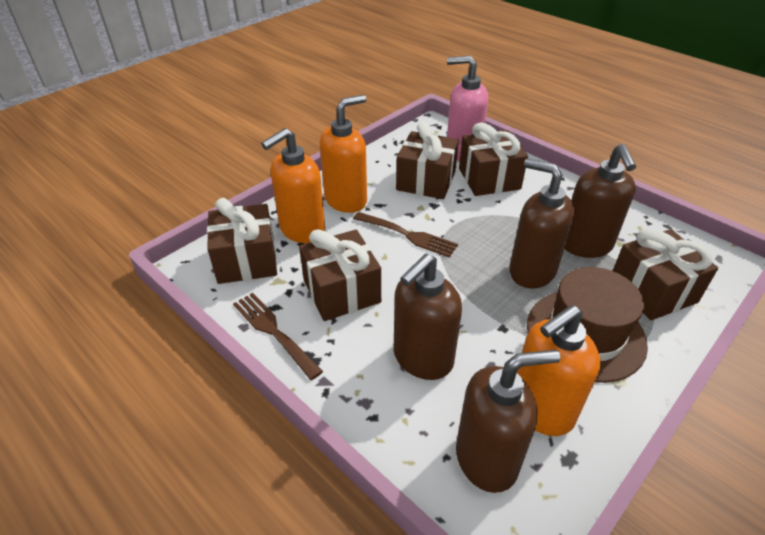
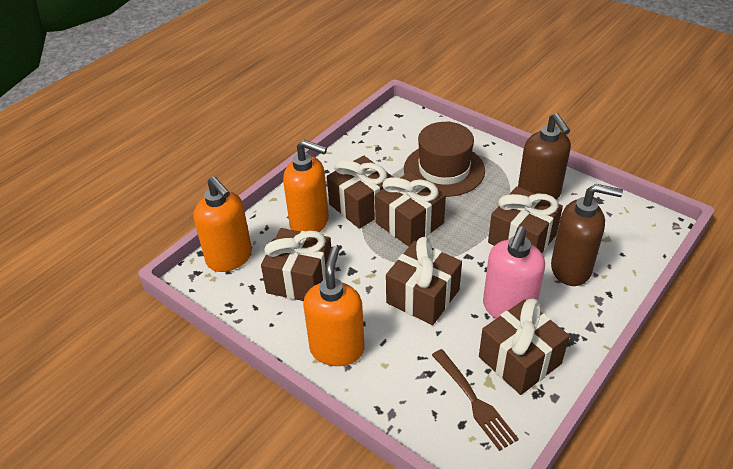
brown fork: 2 -> 1
brown gift: 5 -> 6
brown soap dispenser: 4 -> 2

